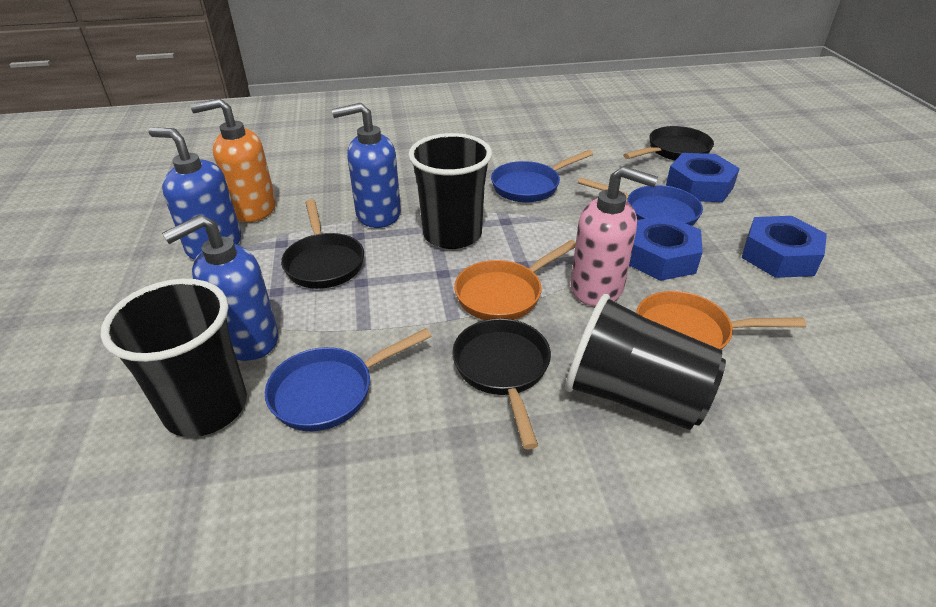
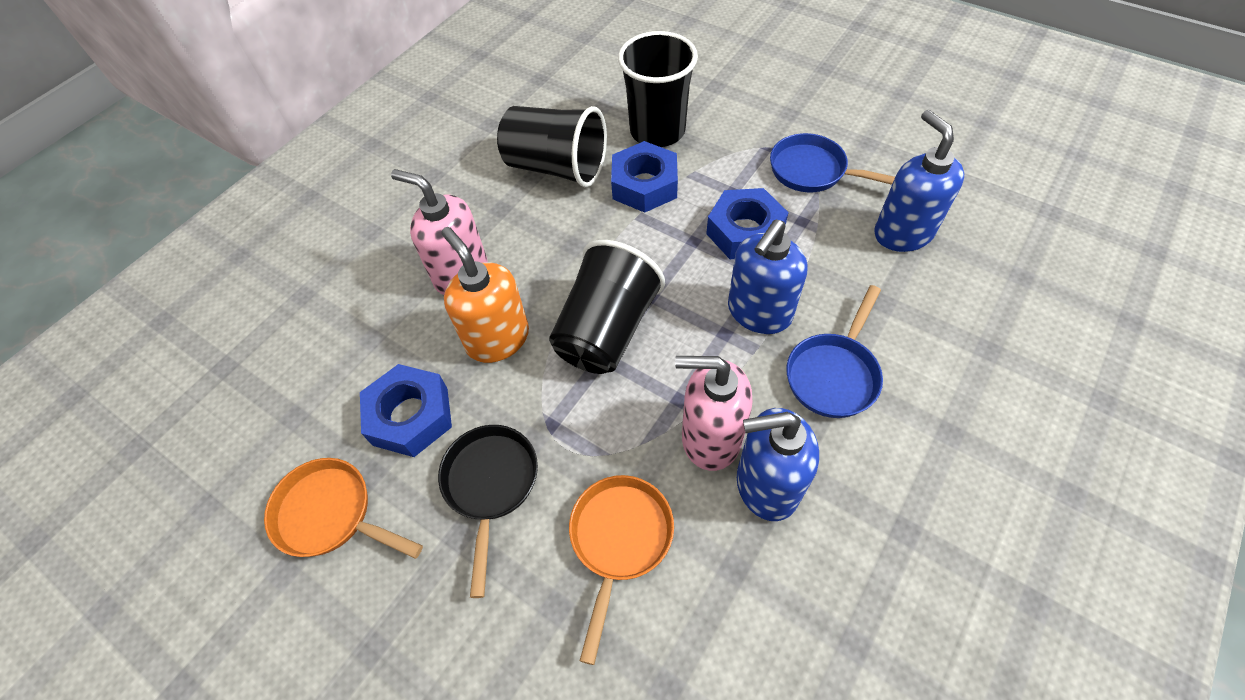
black pan: 3 -> 1
blue pan: 3 -> 2
pink soap dispenser: 1 -> 2

